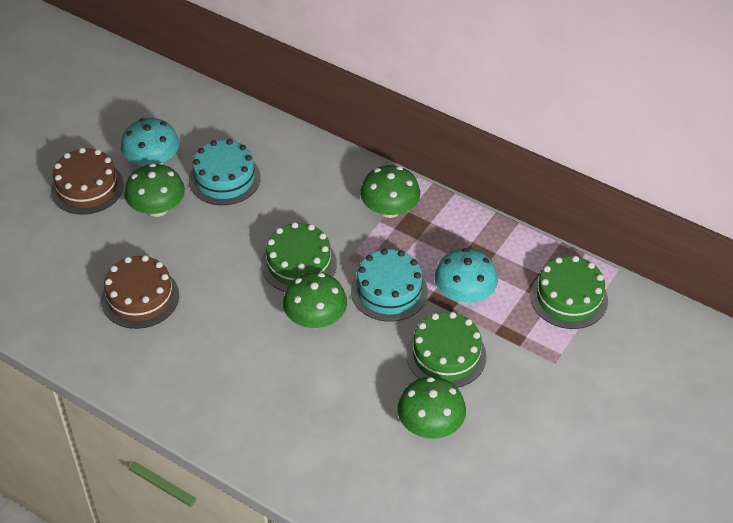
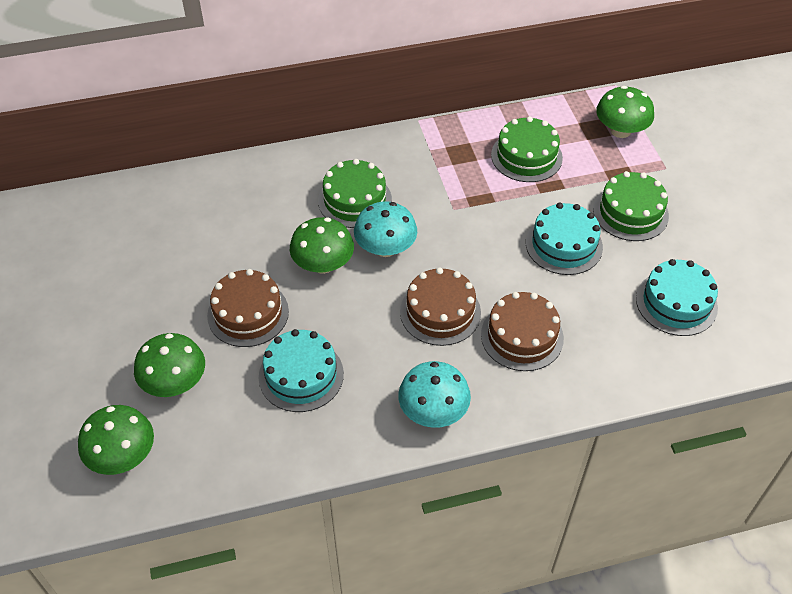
brown cake: 2 -> 3
turquoise cake: 2 -> 3

